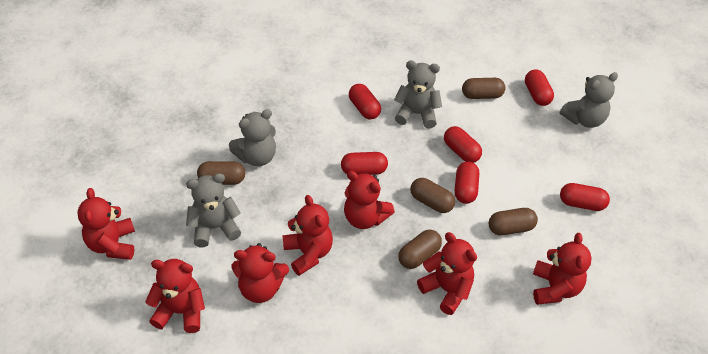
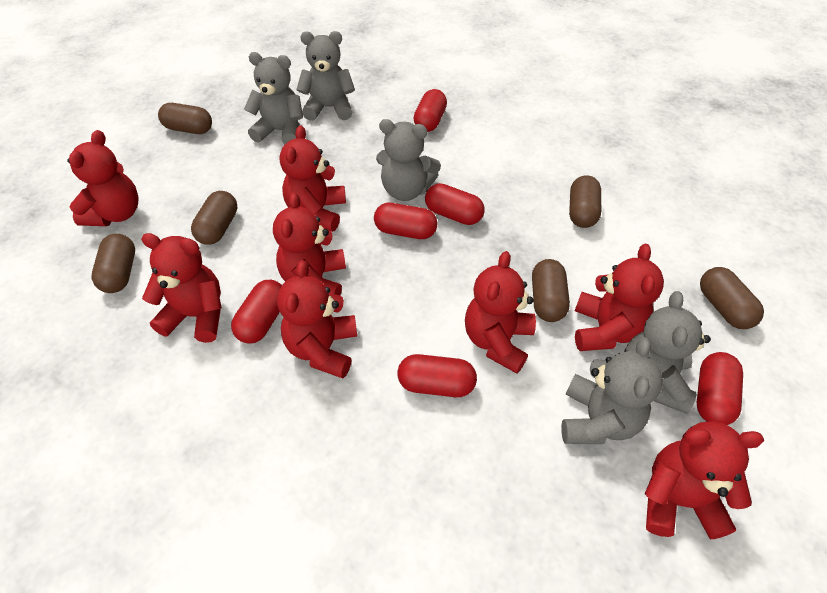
brown capsule: 5 -> 6
grey teddy bear: 4 -> 5
red teddy bear: 7 -> 8

